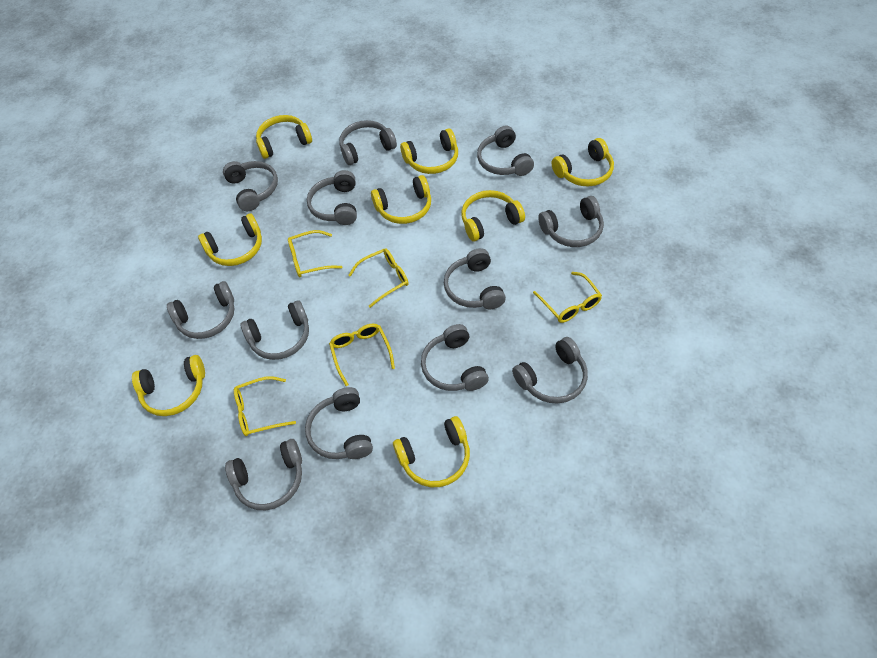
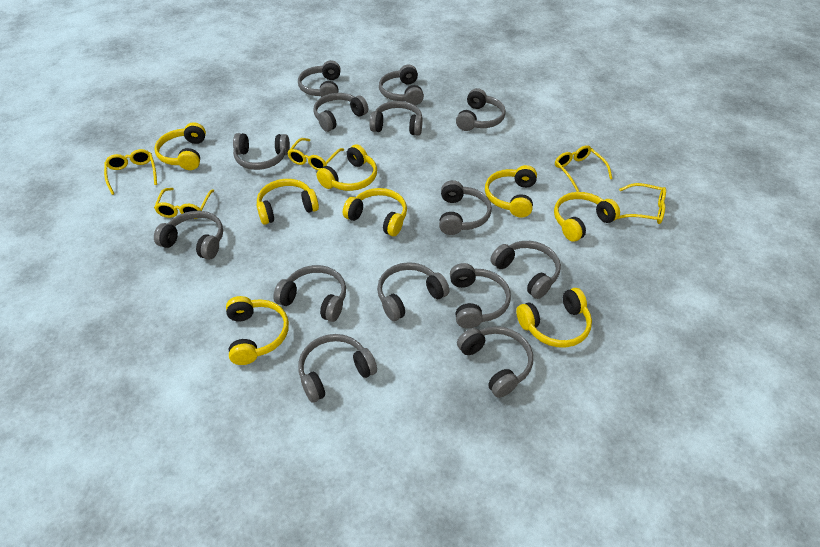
grey headphones: 12 -> 14

